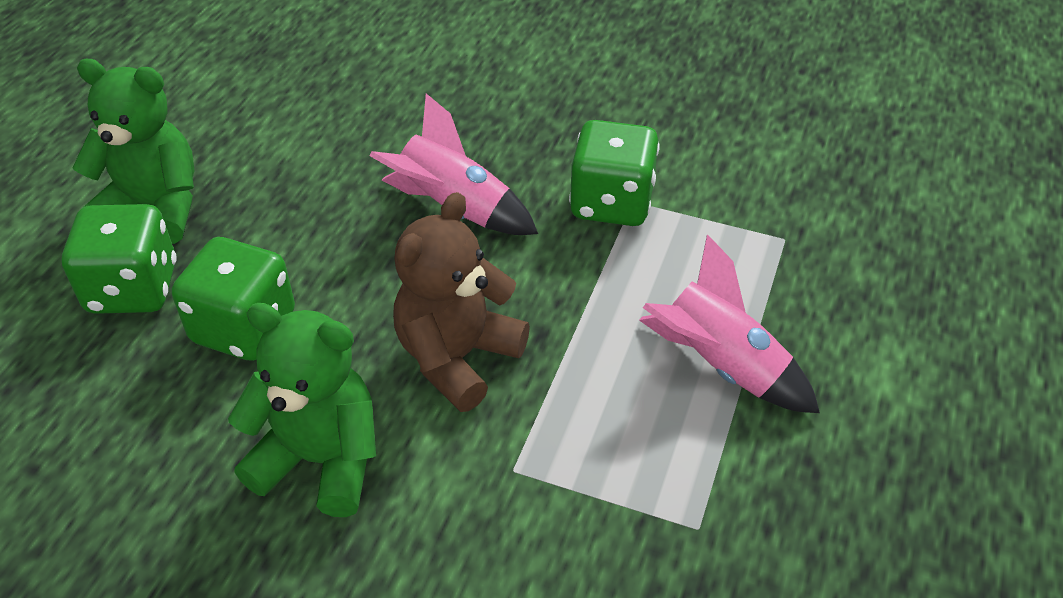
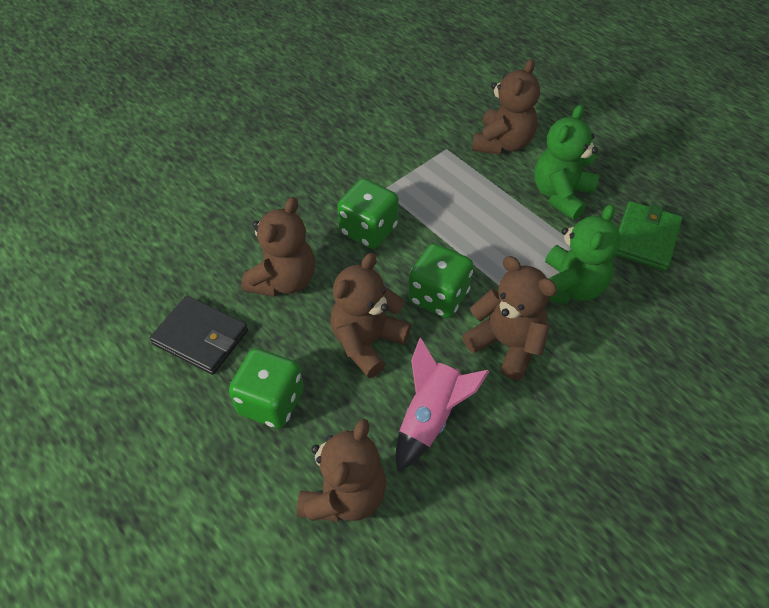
black wallet: 0 -> 1
brown teddy bear: 1 -> 5
green wallet: 0 -> 1
pink rocket: 2 -> 1

